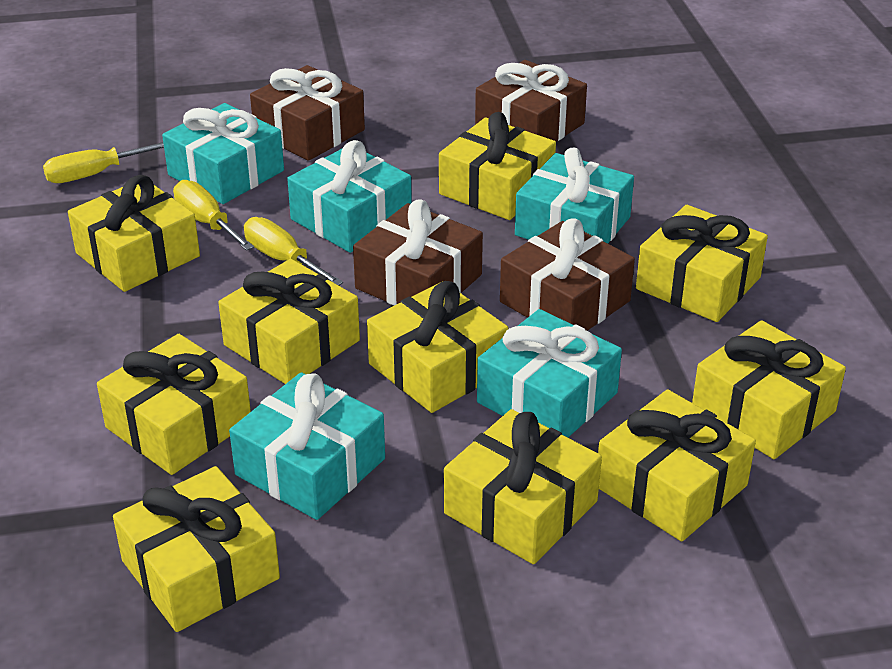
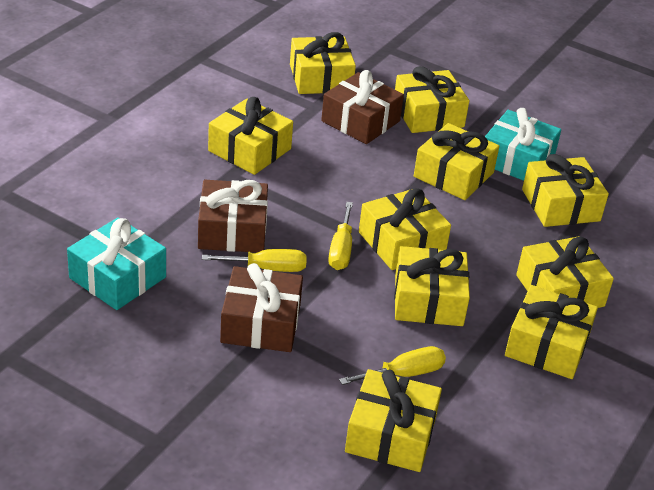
brown gift: 4 -> 3
turquoise gift: 5 -> 2

